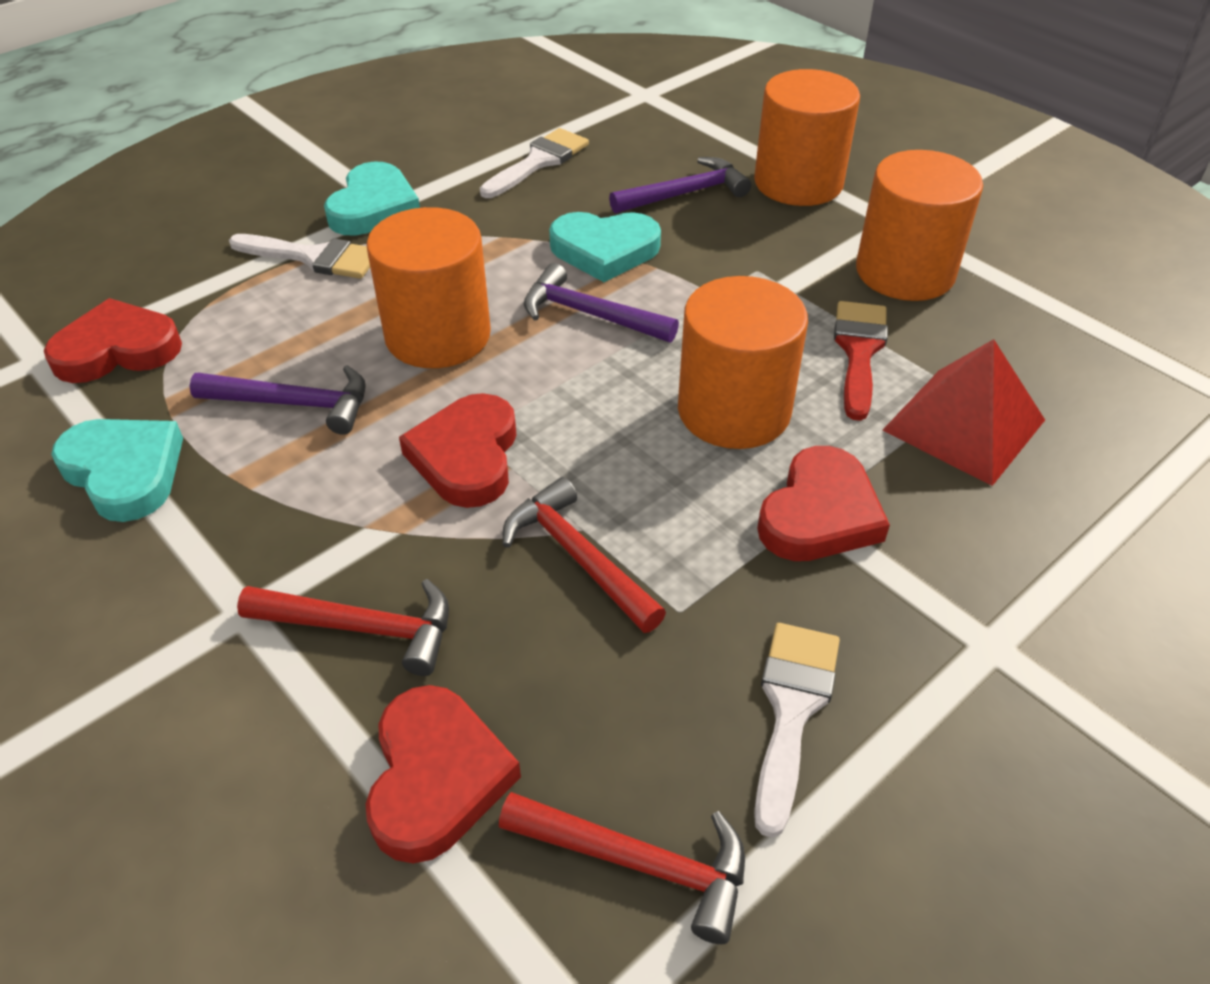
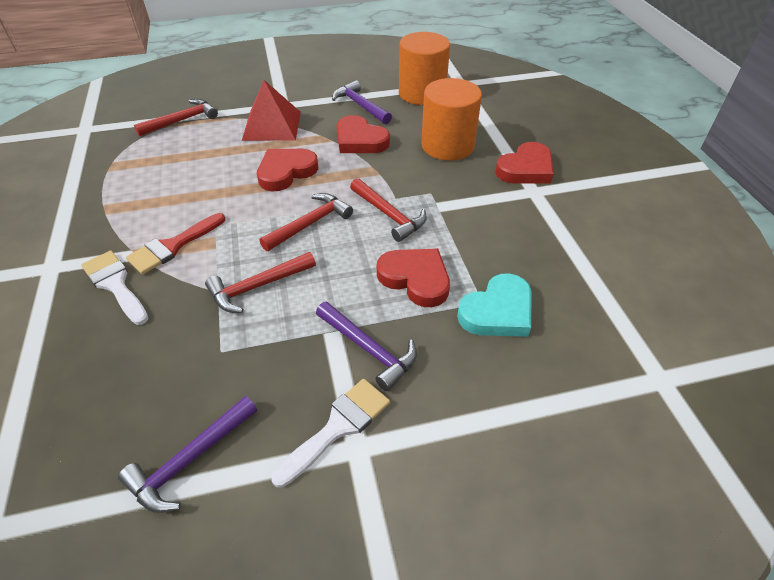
orange cylinder: 4 -> 2
red hammer: 3 -> 4
turquoise heart: 3 -> 1
white brush: 3 -> 2

